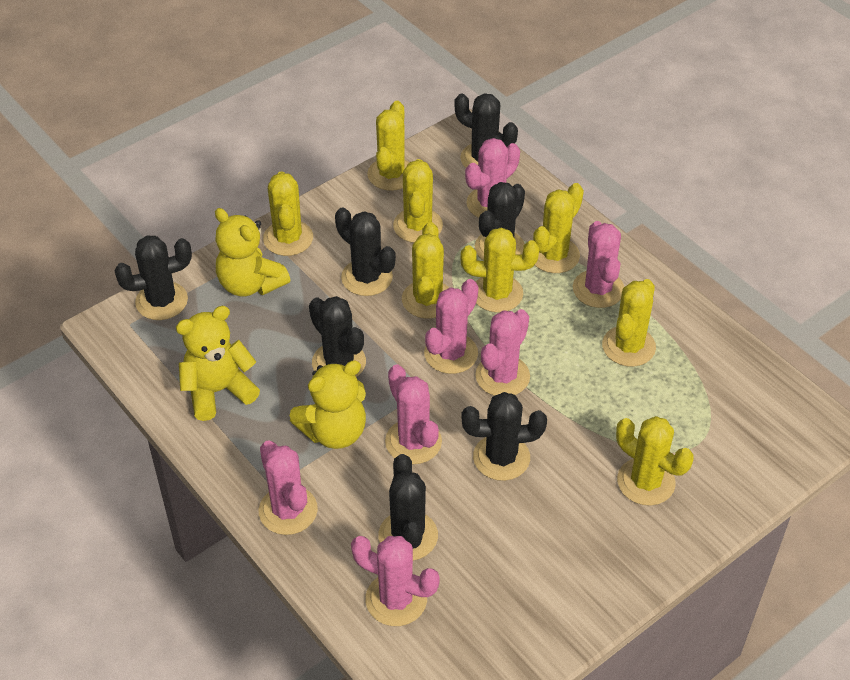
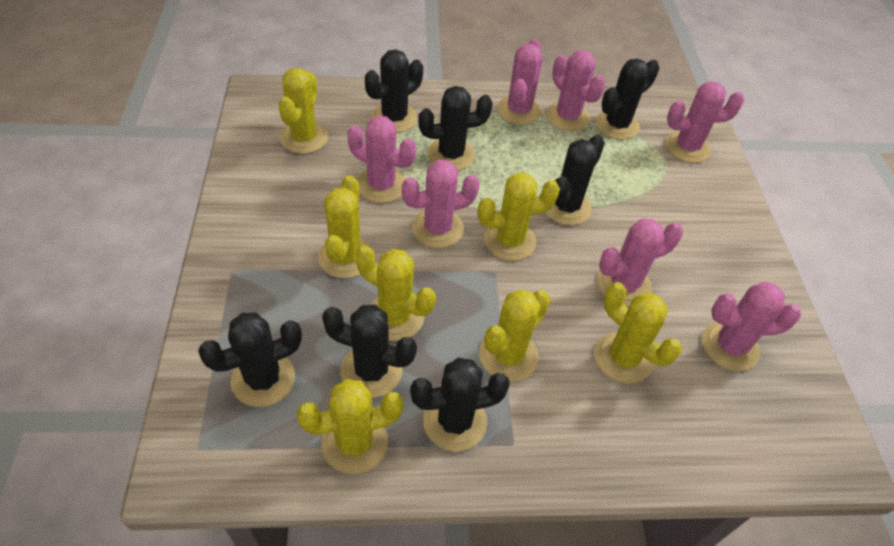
yellow cactus: 8 -> 7
yellow teddy bear: 3 -> 0

